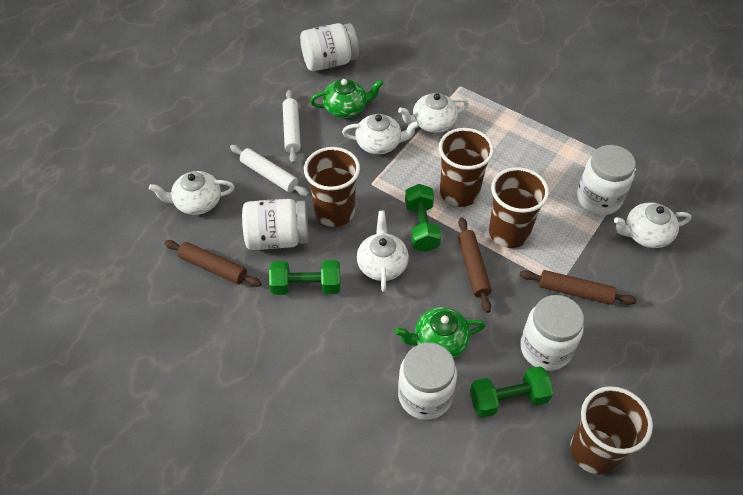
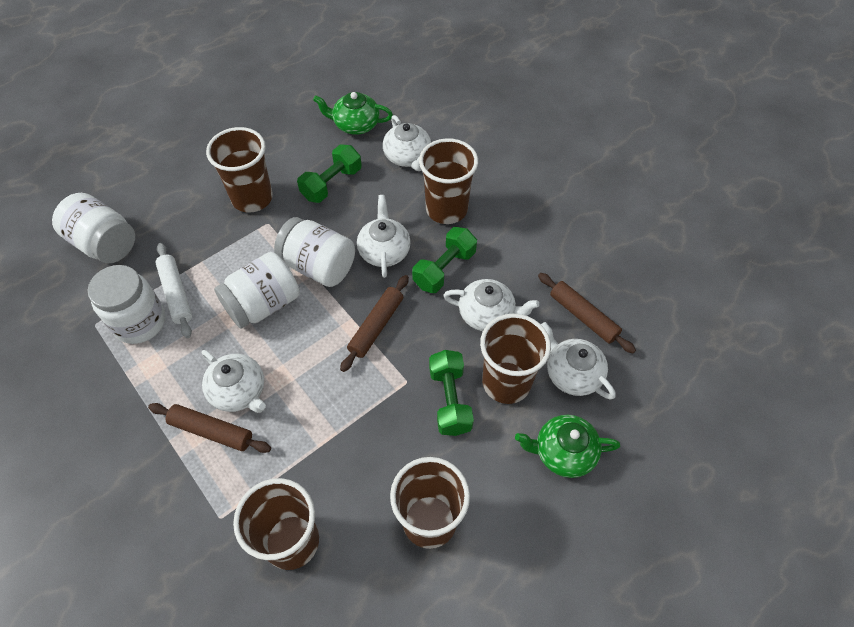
brown cup: 4 -> 5
white jar: 5 -> 4
white rolling pin: 2 -> 1

